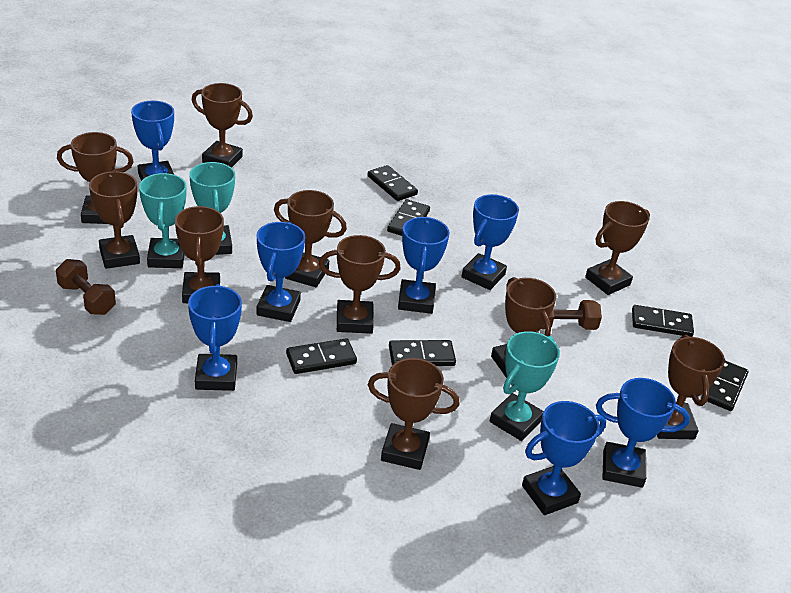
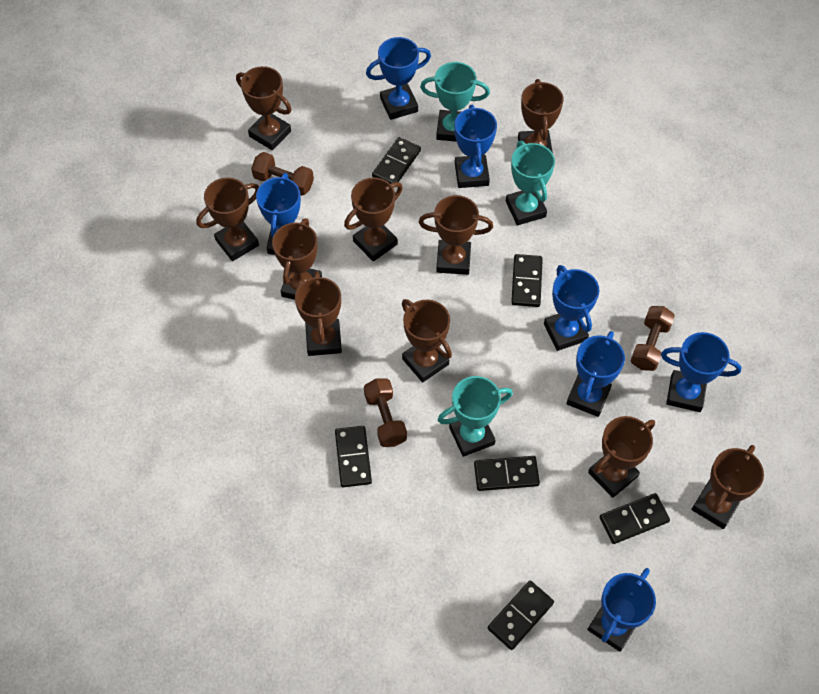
brown dumbbell: 2 -> 3

